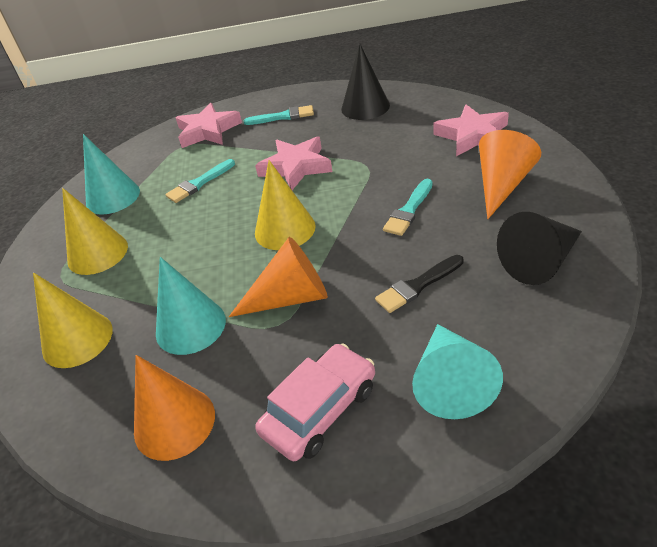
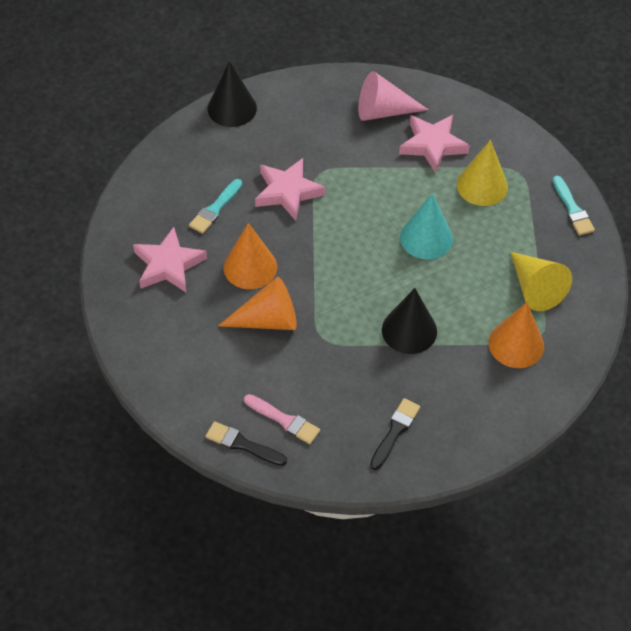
black brush: 1 -> 2
pink brush: 0 -> 1
pink car: 1 -> 0
pink cone: 0 -> 1
turquoise brush: 3 -> 2
turquoise cone: 3 -> 1
yellow cone: 3 -> 2

